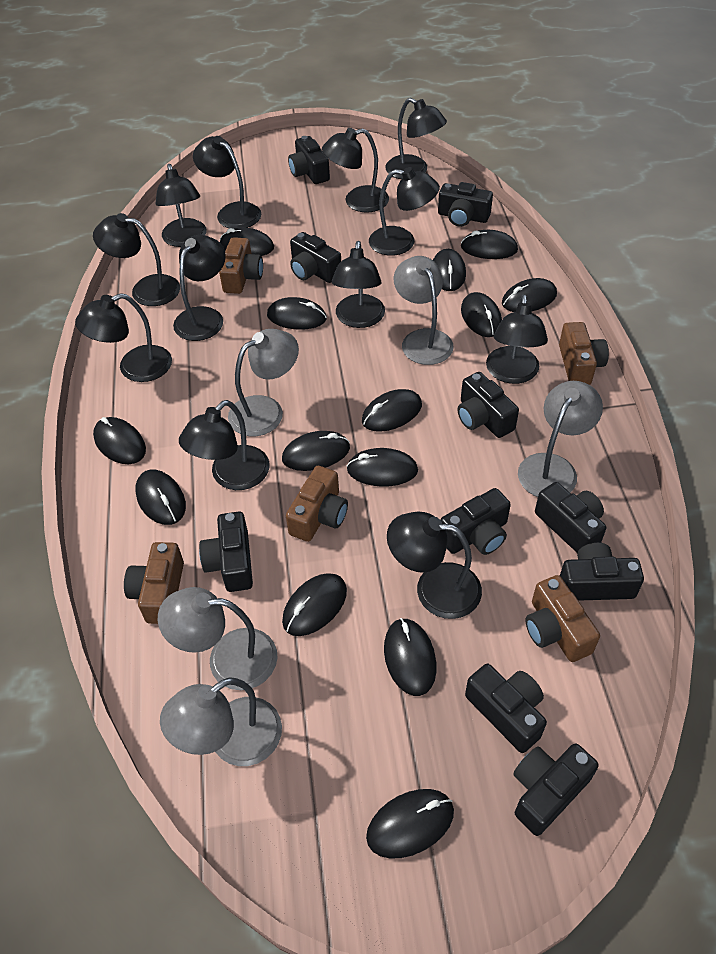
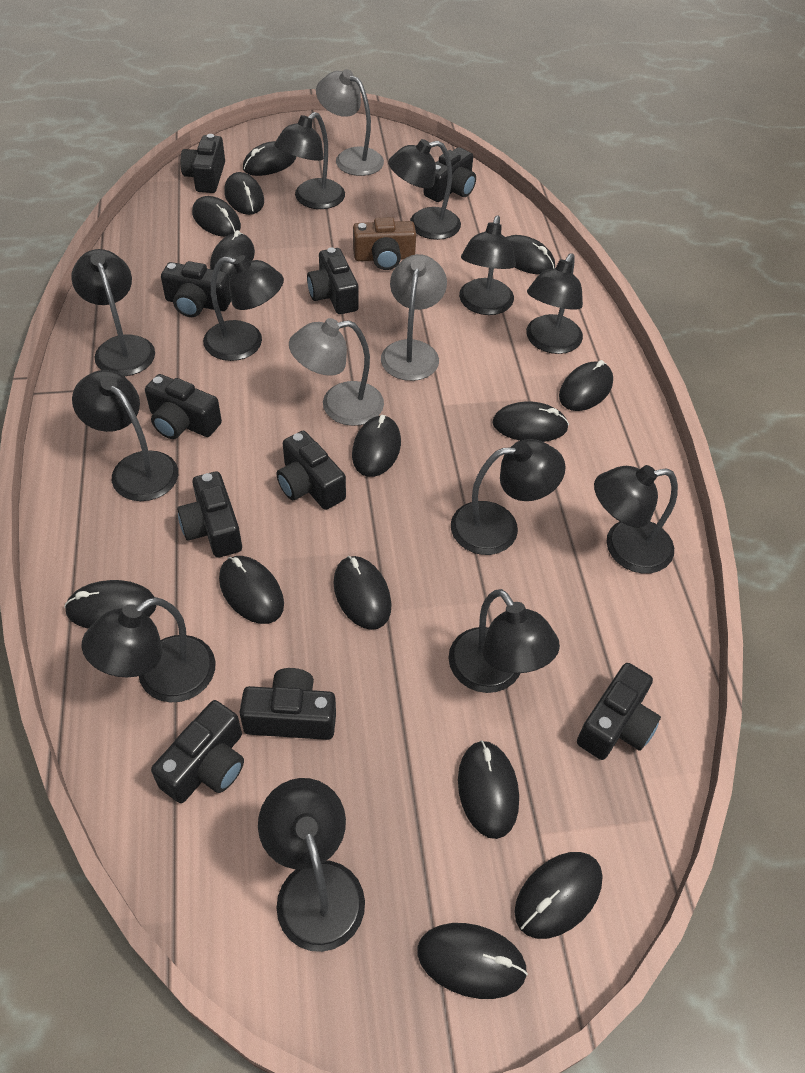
brown camera: 5 -> 1
grey lamp: 5 -> 3

